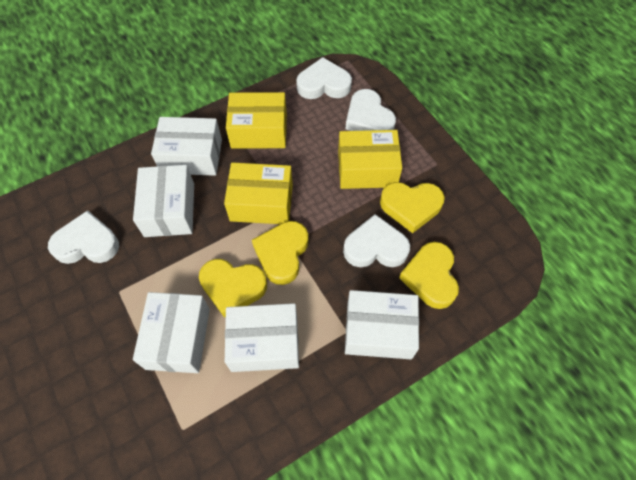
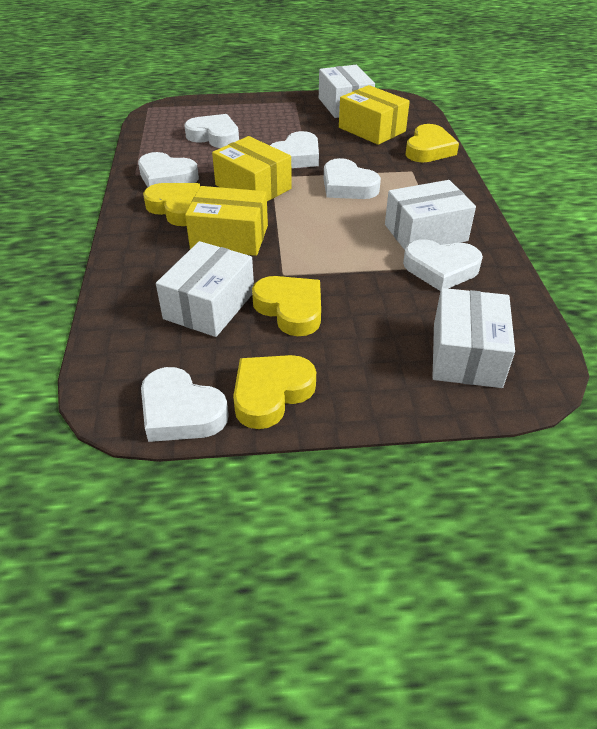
white box: 5 -> 4
white heart: 4 -> 6

